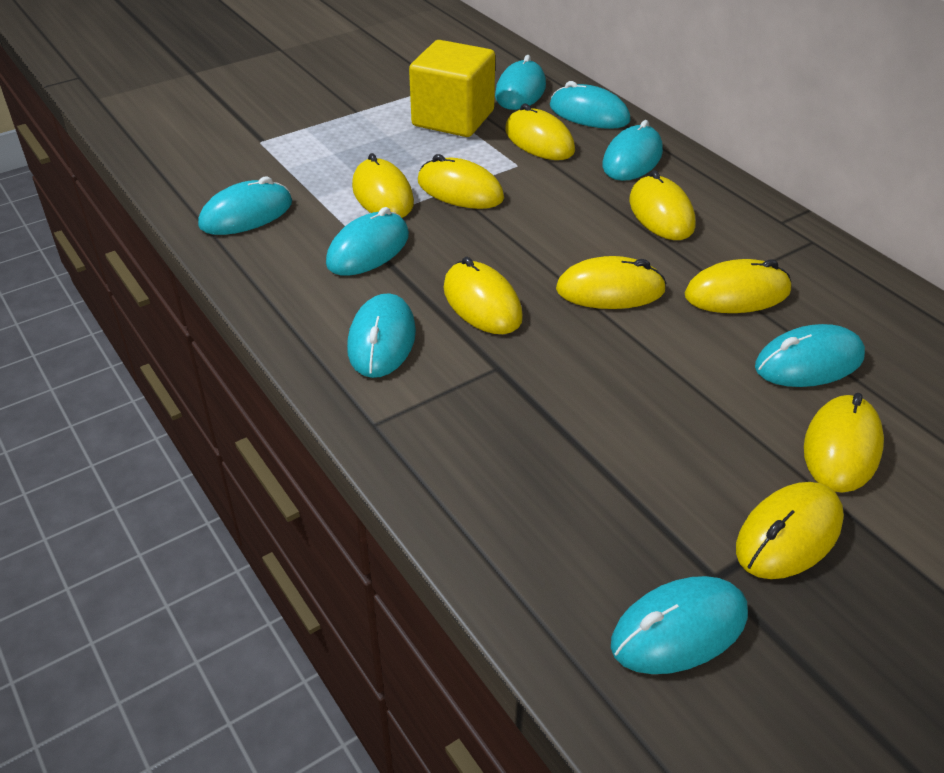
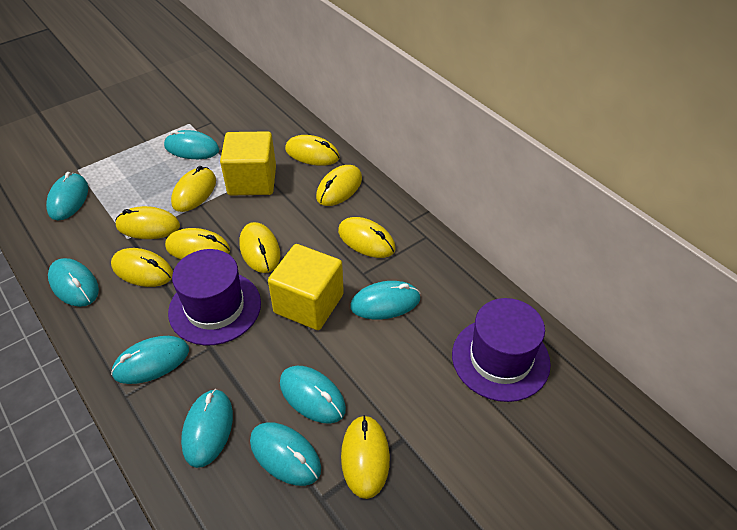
purple hat: 0 -> 2
yellow cube: 1 -> 2

